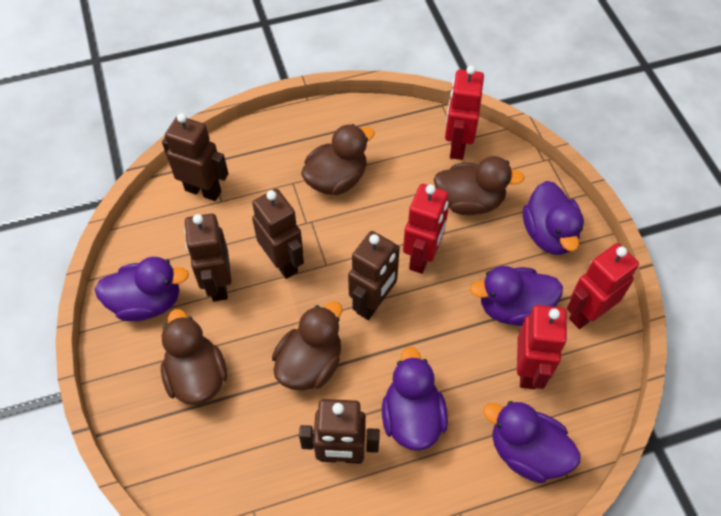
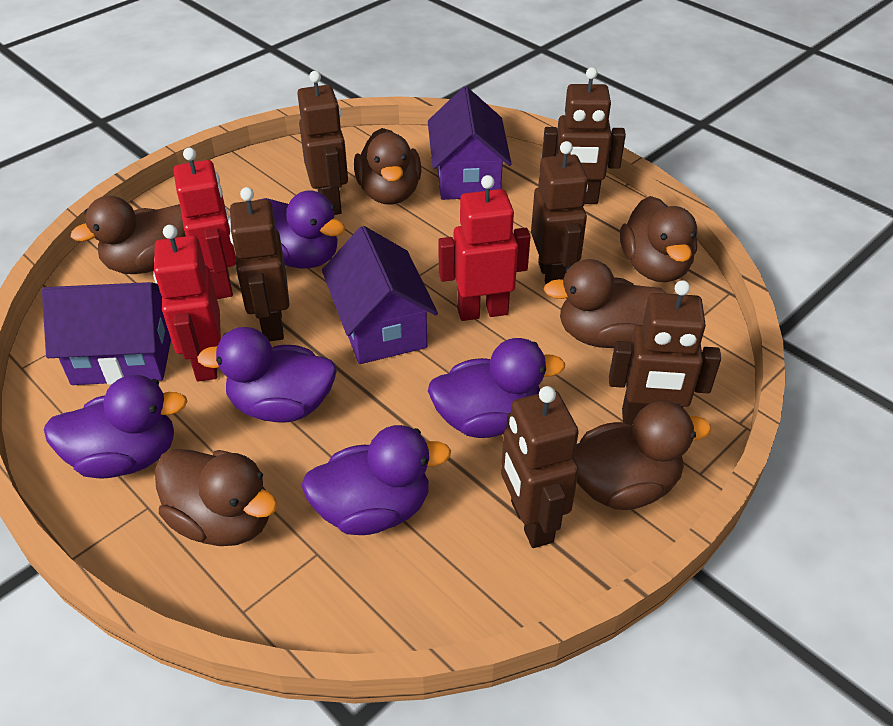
brown duck: 4 -> 6
brown robot: 5 -> 6
purple house: 0 -> 3
red robot: 4 -> 3

